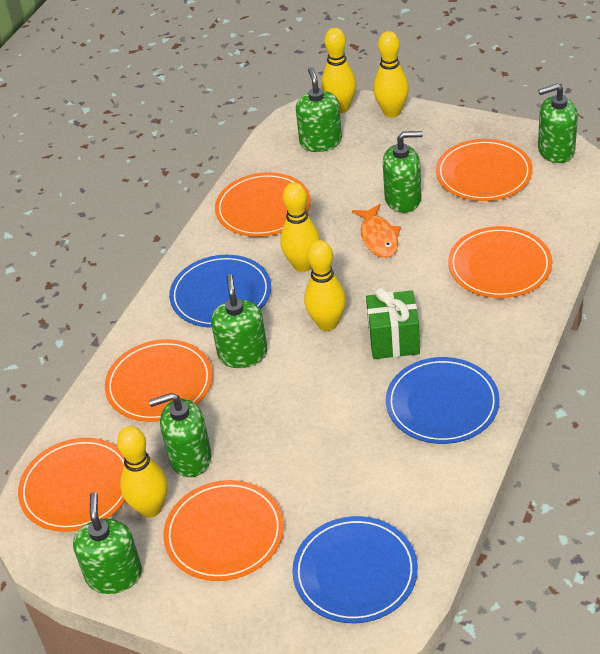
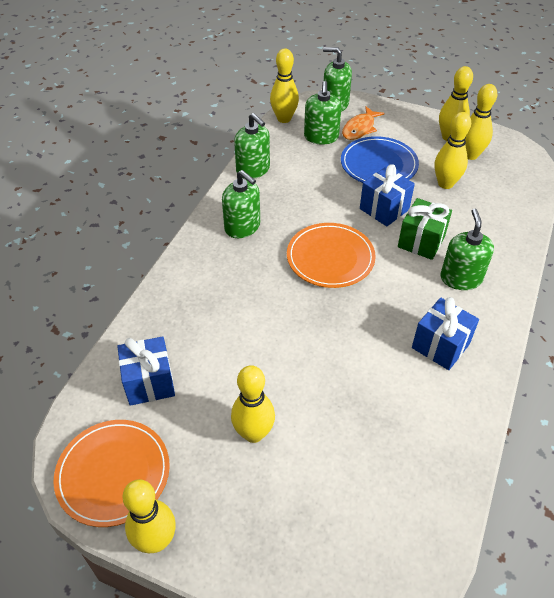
blue gift: 0 -> 3
blue plate: 3 -> 1
green soap dispenser: 6 -> 5
orange plate: 6 -> 2
yellow bowling pin: 5 -> 6

